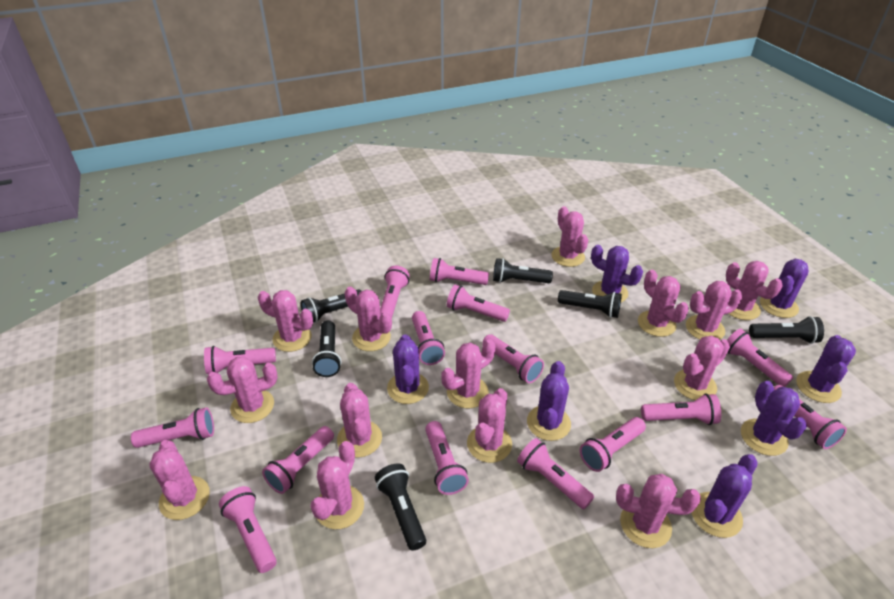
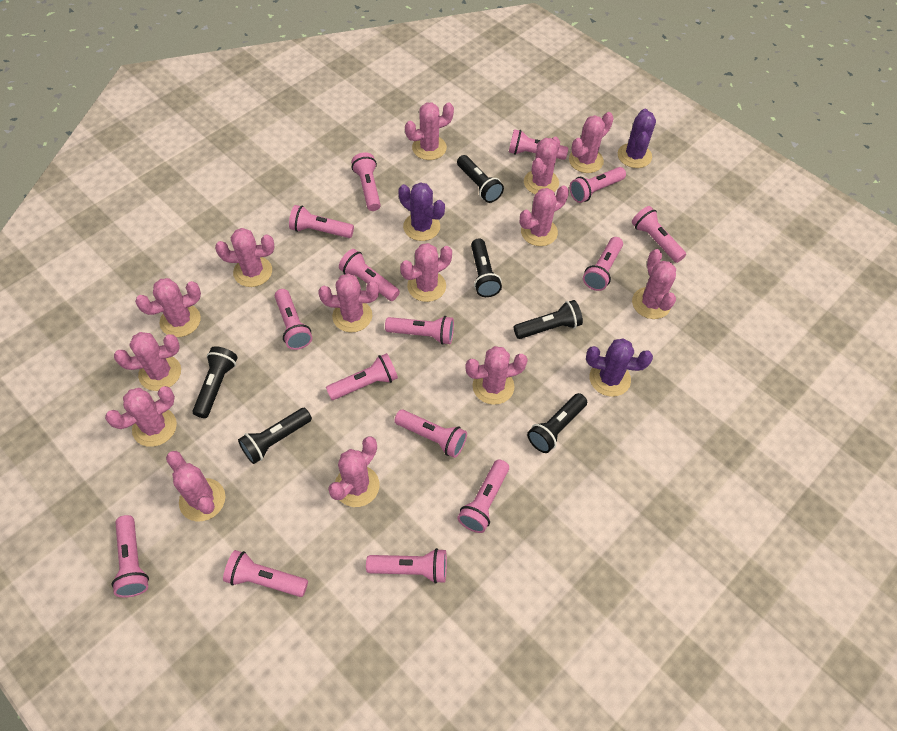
purple cactus: 7 -> 3

